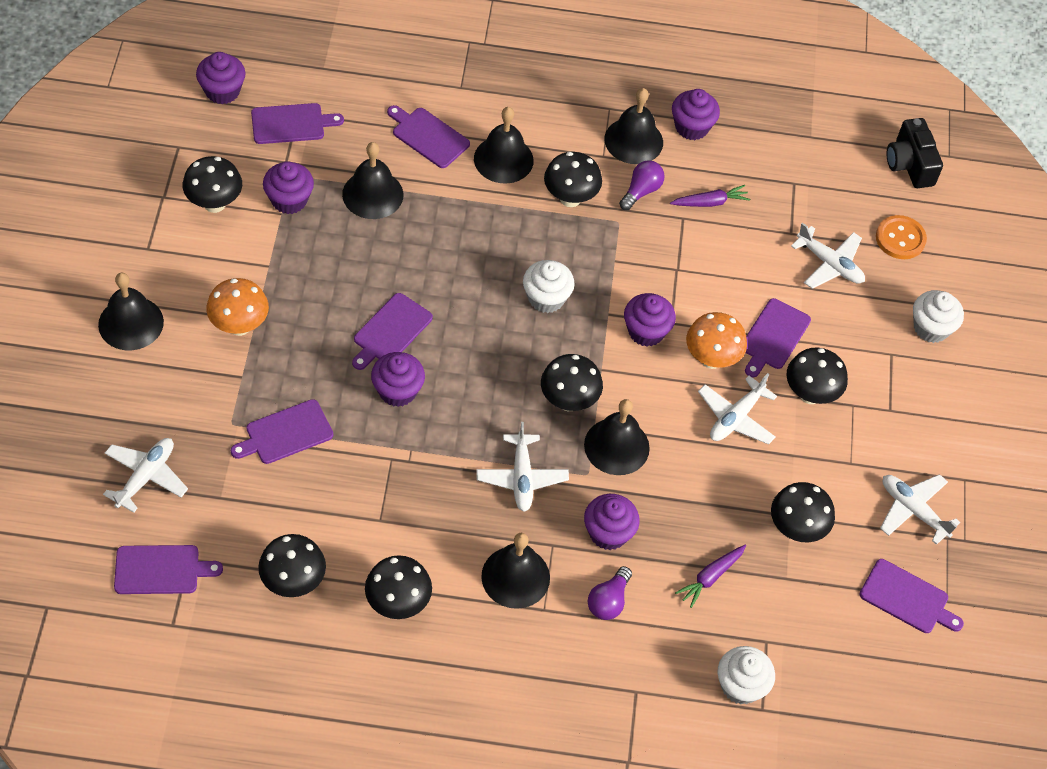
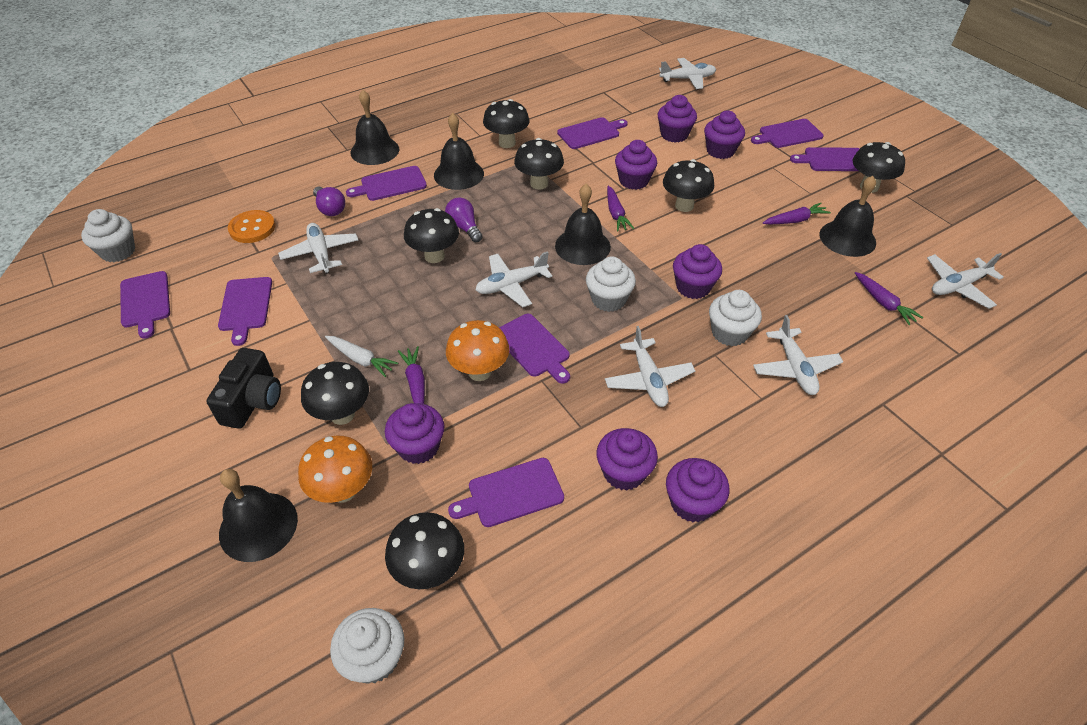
black bell: 6 -> 5
purple carrot: 2 -> 4
purple cupcake: 6 -> 7
purple cutting board: 7 -> 8
white carrot: 0 -> 1
white cupcake: 3 -> 4
white plane: 5 -> 6

